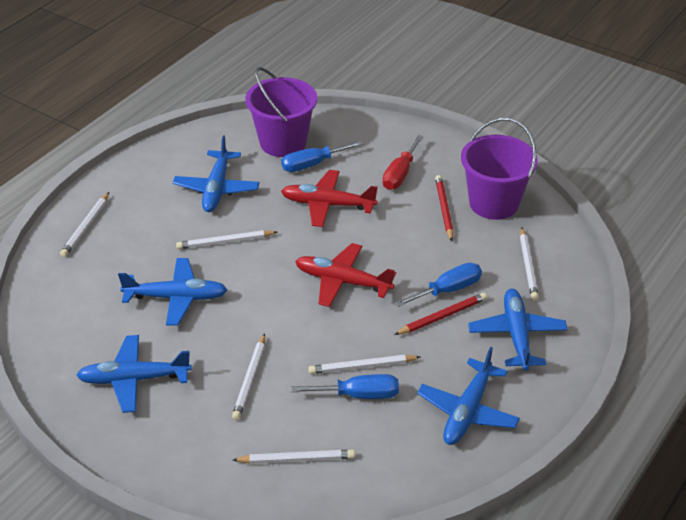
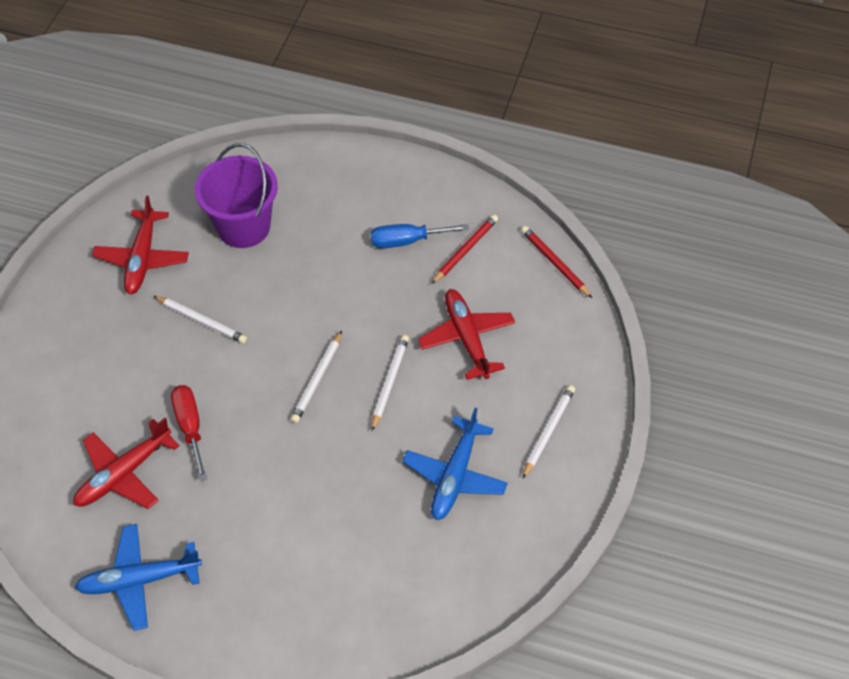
blue plane: 5 -> 2
blue screwdriver: 3 -> 1
purple bucket: 2 -> 1
red plane: 2 -> 3
white pencil: 6 -> 4

